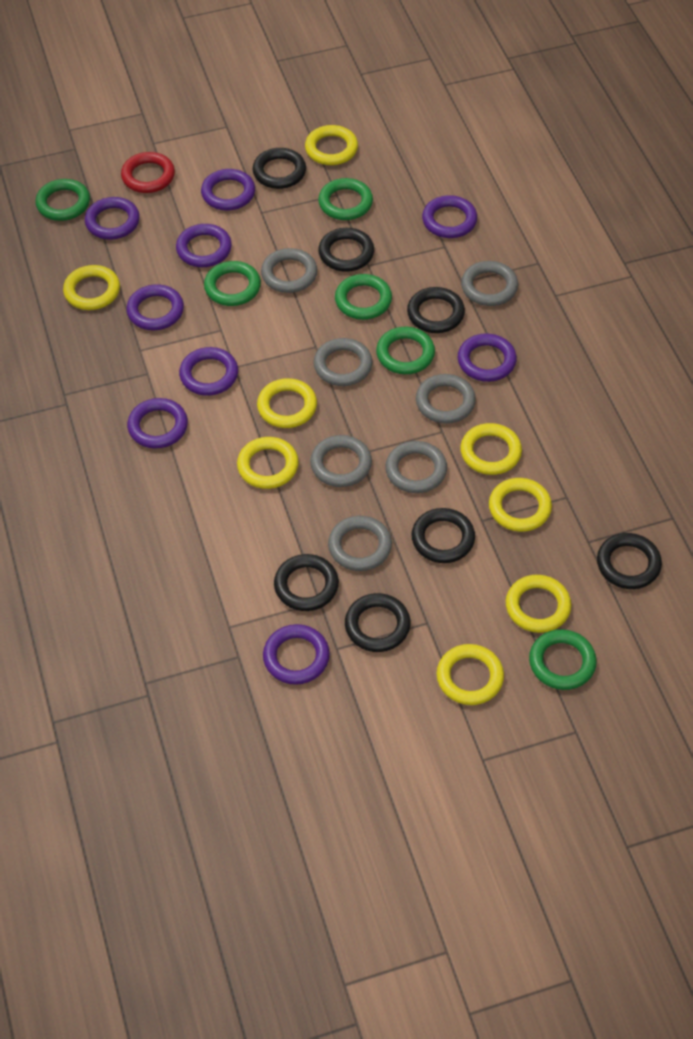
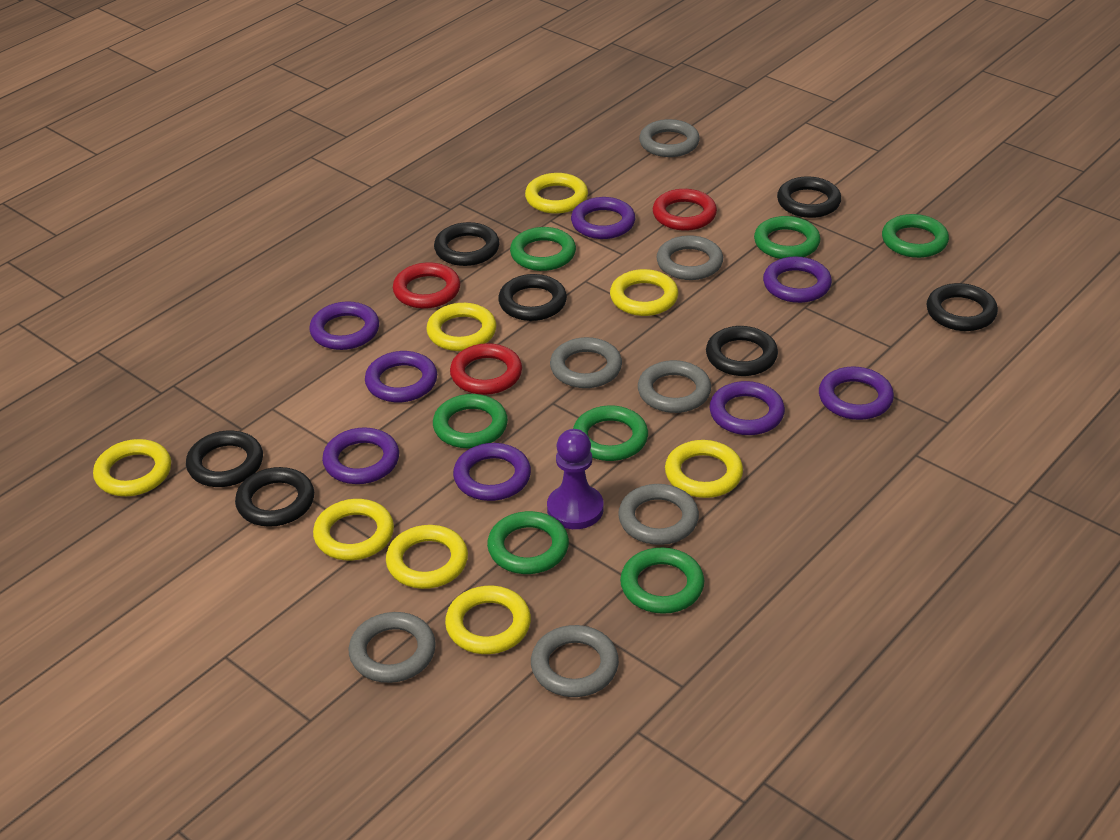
green ring: 6 -> 7
purple pawn: 0 -> 1
purple ring: 9 -> 8
red ring: 1 -> 3

